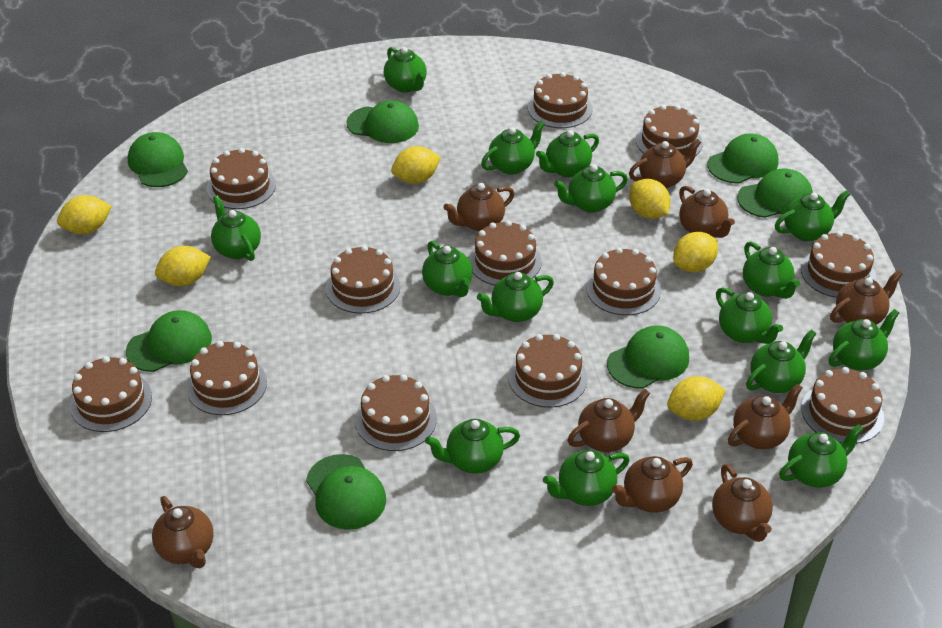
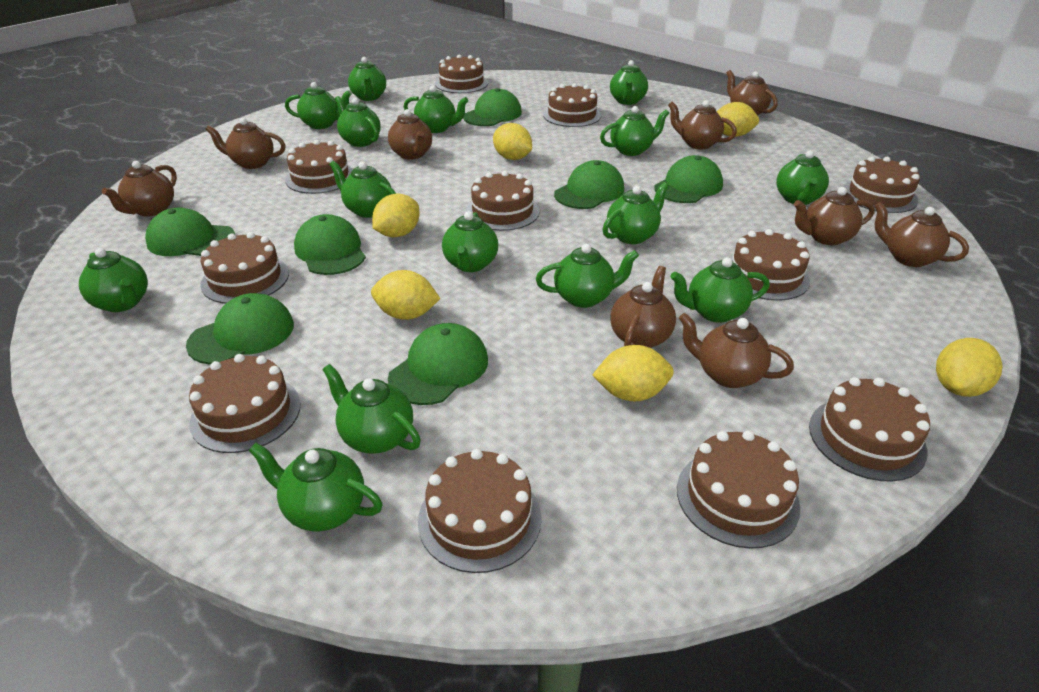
brown cake: 12 -> 11

